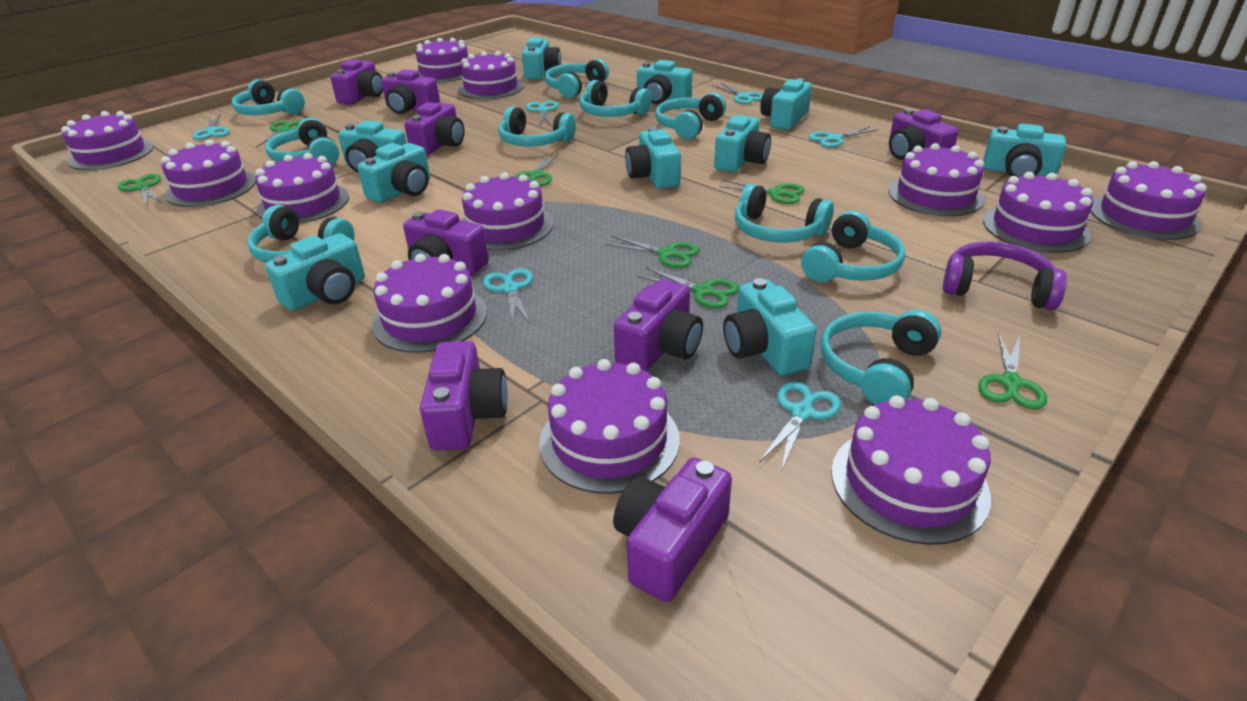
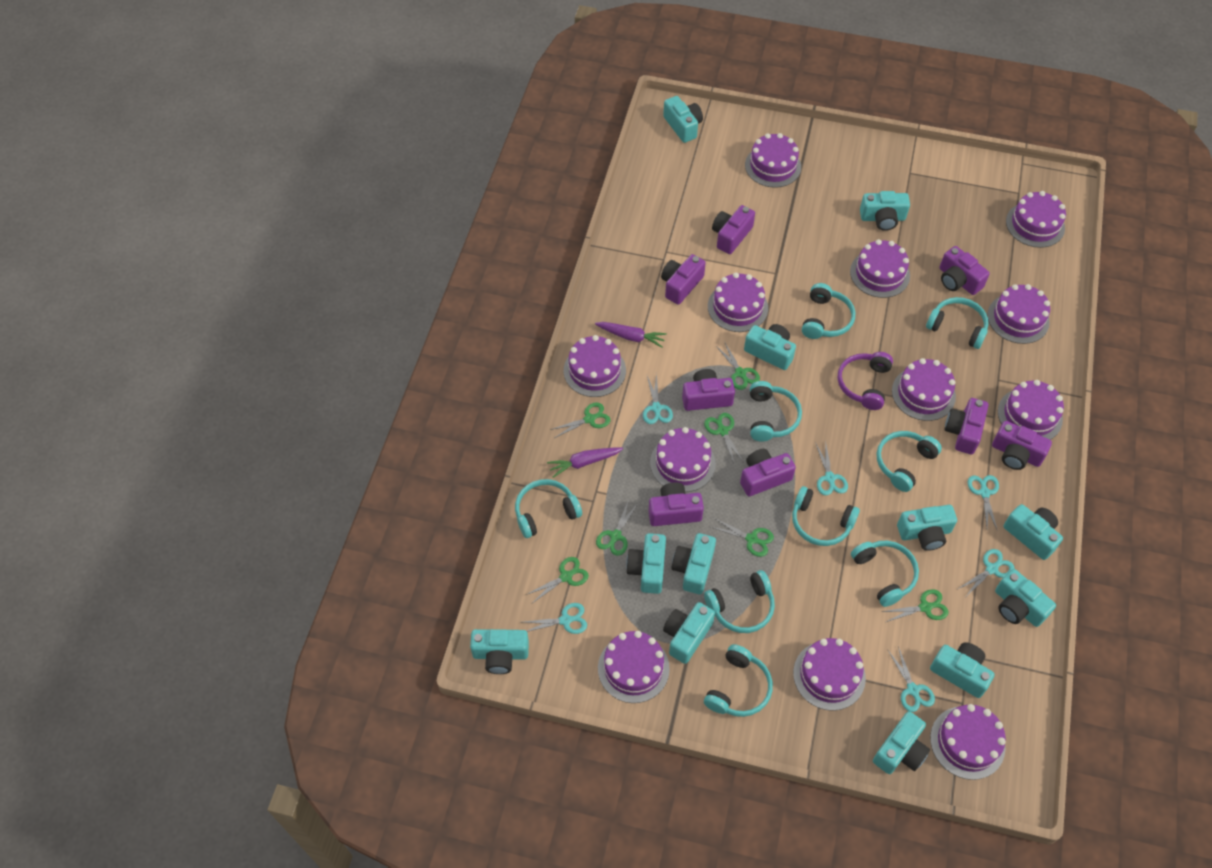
purple carrot: 0 -> 2
turquoise camera: 10 -> 12
turquoise headphones: 10 -> 9

